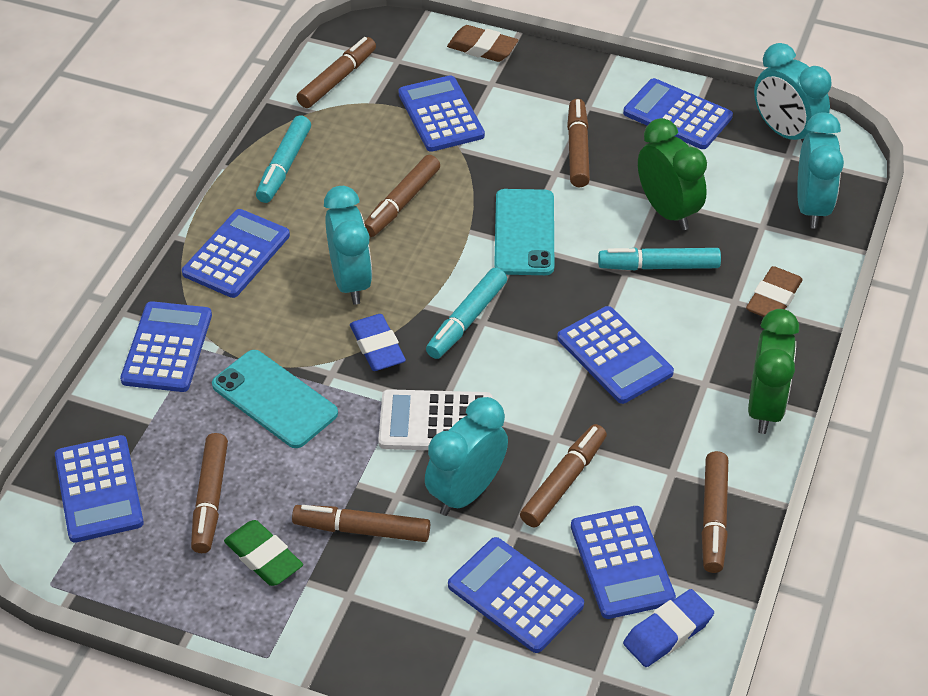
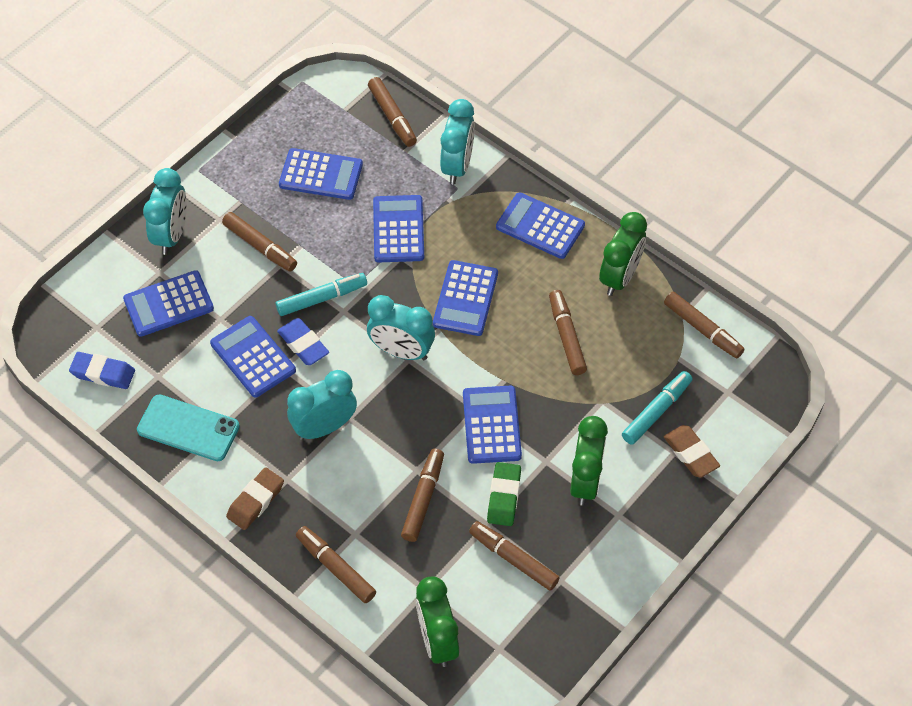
blue calculator: 8 -> 7
green clock: 2 -> 3
turquoise marker: 3 -> 2
turquoise phone: 2 -> 1
white calculator: 1 -> 0

